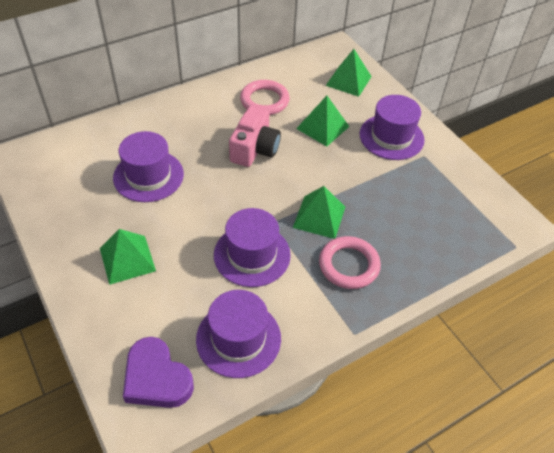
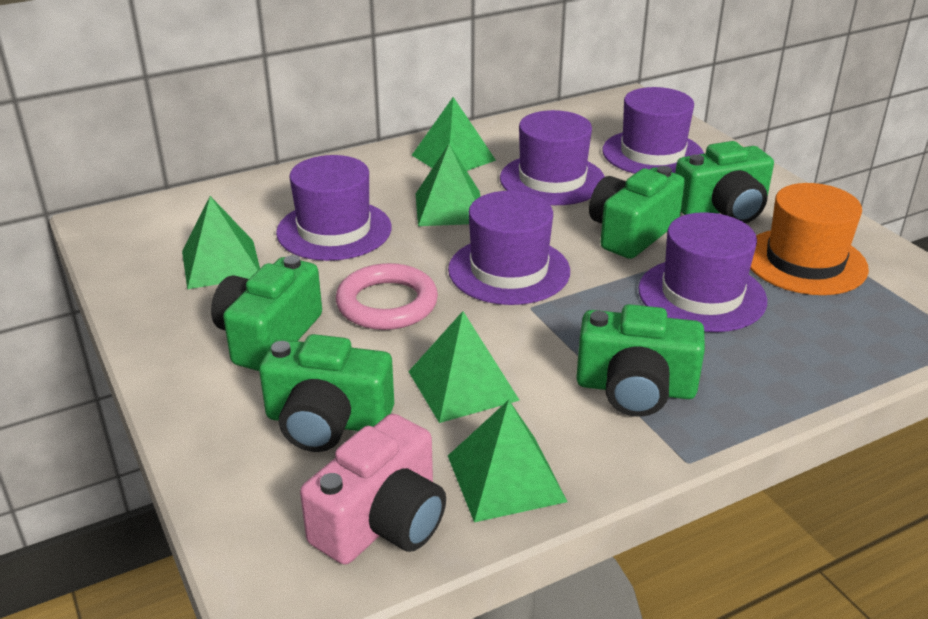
green camera: 0 -> 5
green pyramid: 4 -> 5
orange hat: 0 -> 1
pink ring: 2 -> 1
purple hat: 4 -> 5
purple heart: 1 -> 0

